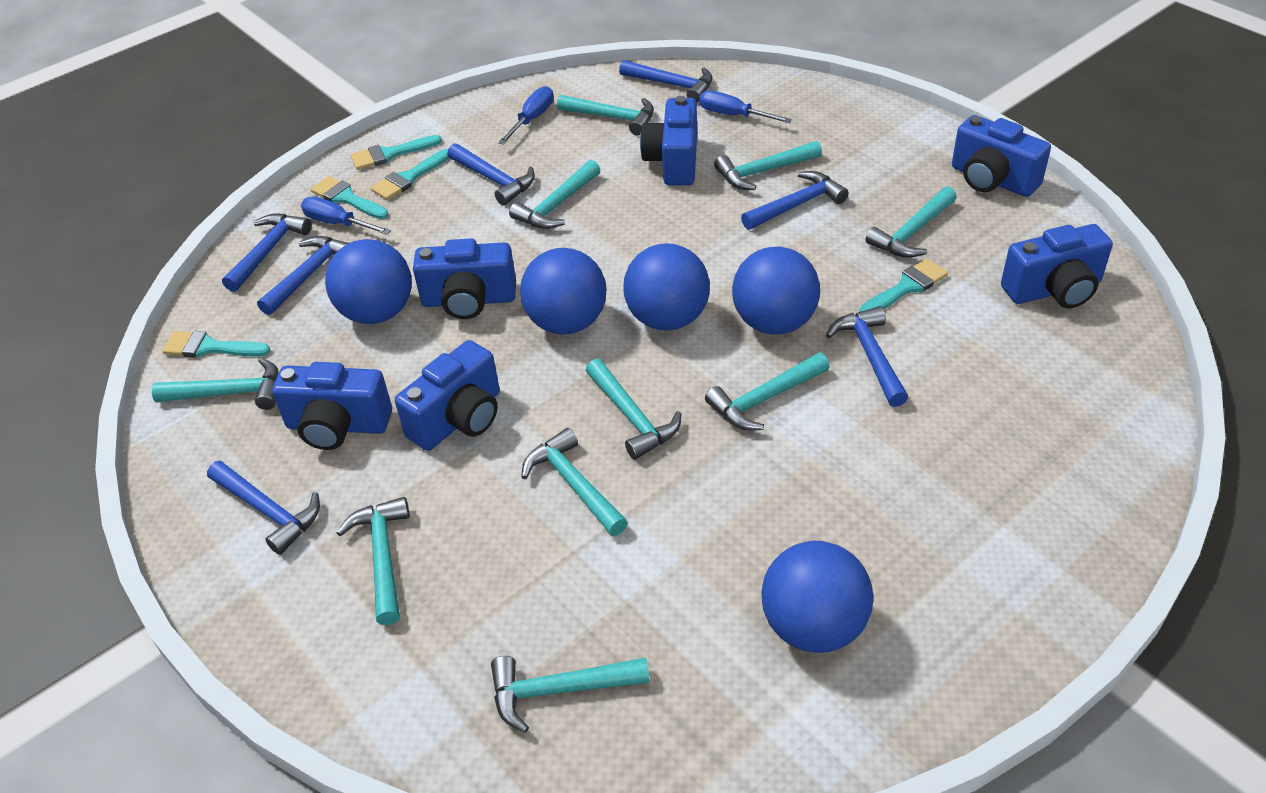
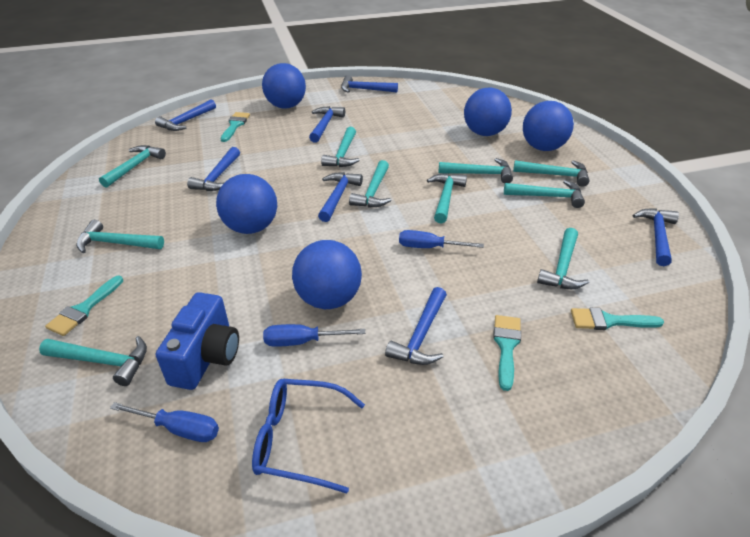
blue camera: 6 -> 1
blue glasses: 0 -> 1
turquoise brush: 5 -> 4

